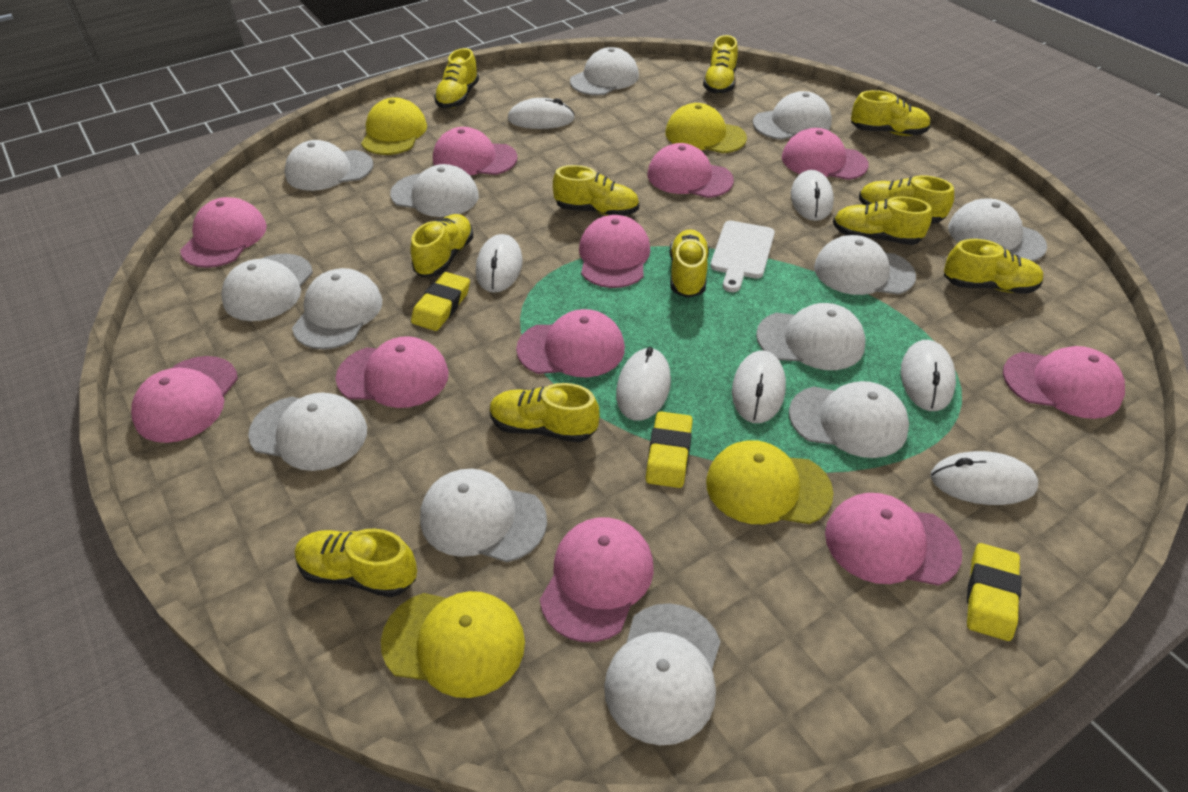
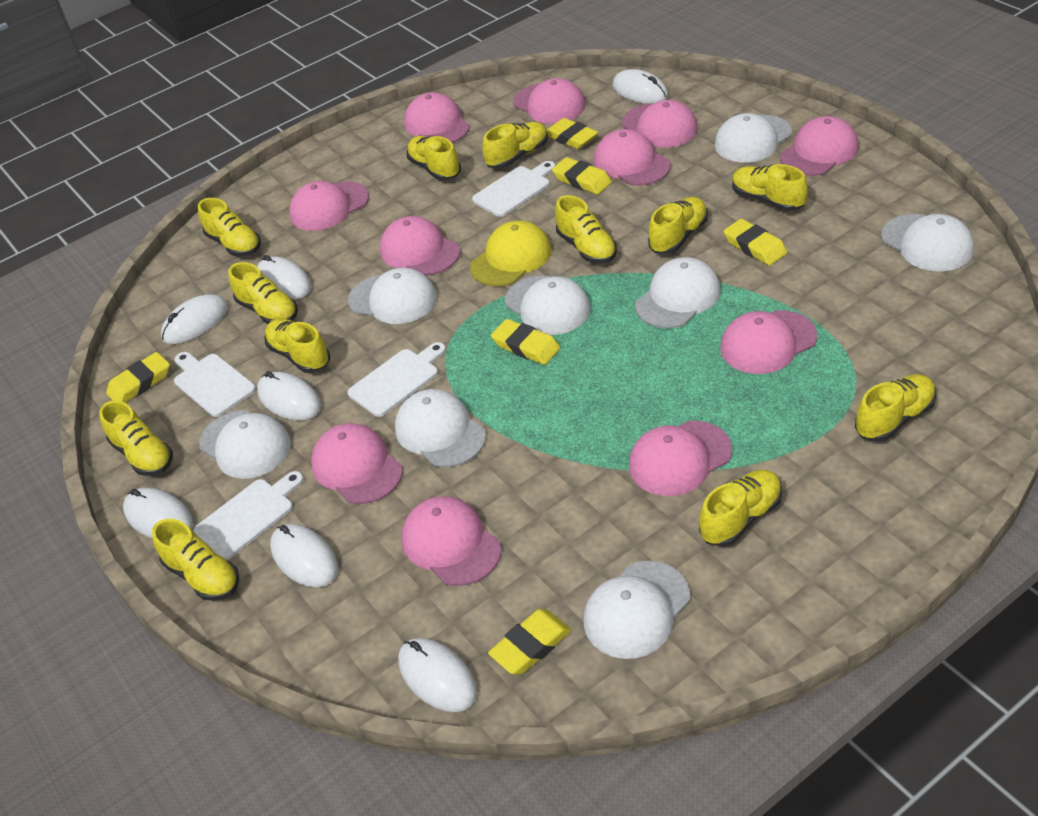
white cap: 13 -> 8
white cutting board: 1 -> 4
yellow cap: 4 -> 1
yellow eraser: 3 -> 6
yellow shoe: 11 -> 12

